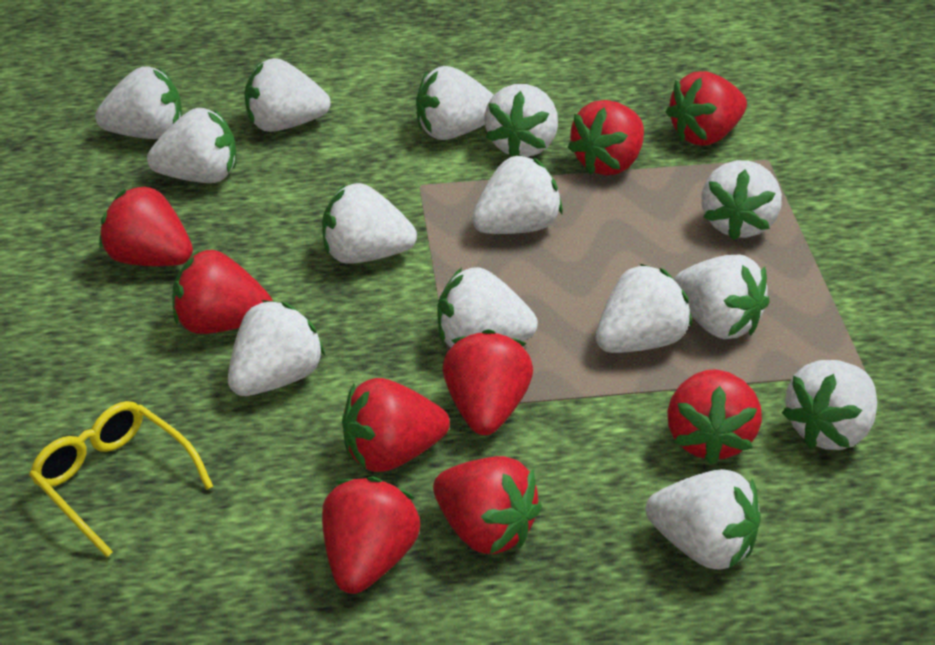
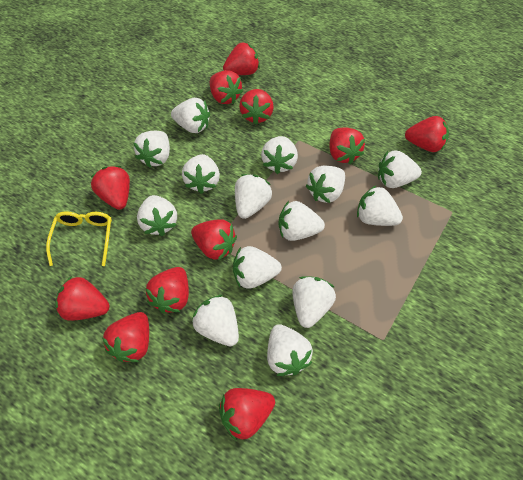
red strawberry: 9 -> 11

